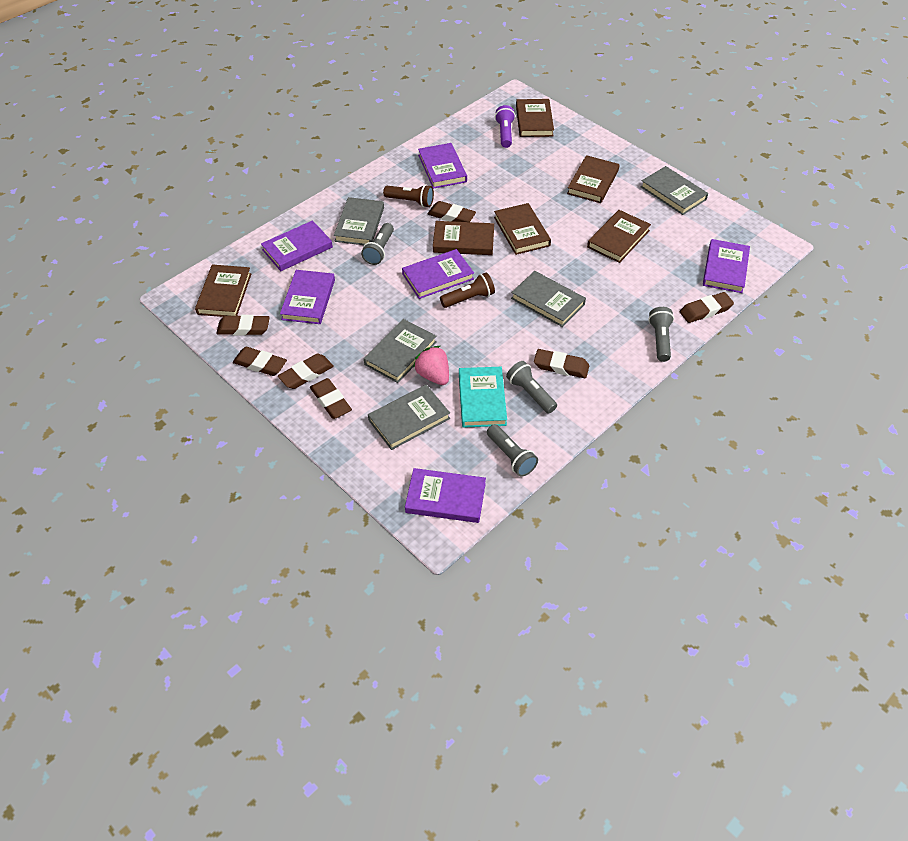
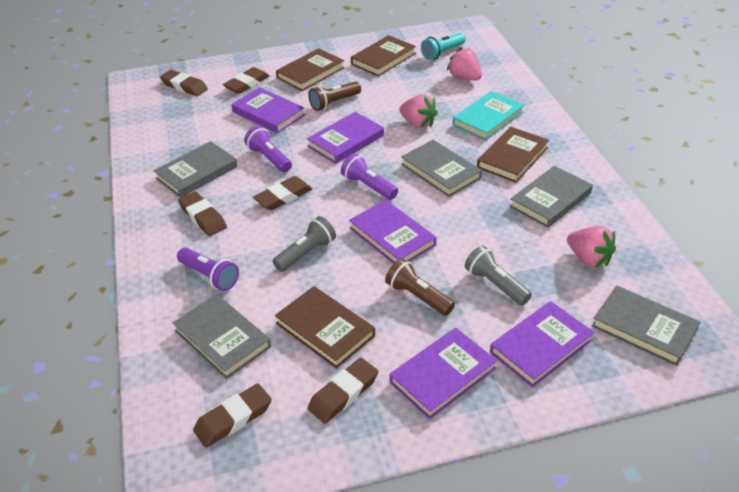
brown book: 6 -> 4
brown eraser: 7 -> 6
grey flashlight: 4 -> 2
pink strawberry: 1 -> 3
purple book: 6 -> 5
purple flashlight: 1 -> 3
turquoise flashlight: 0 -> 1

